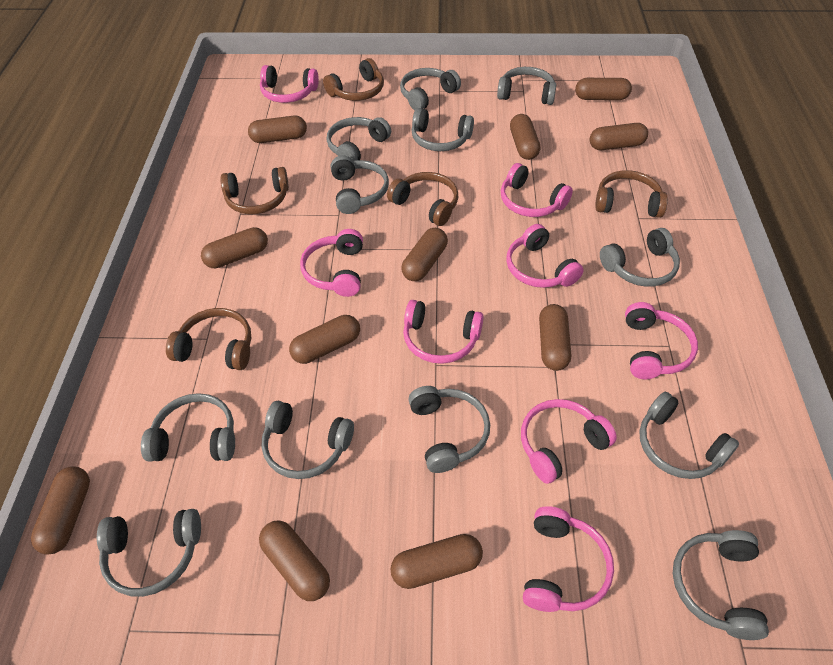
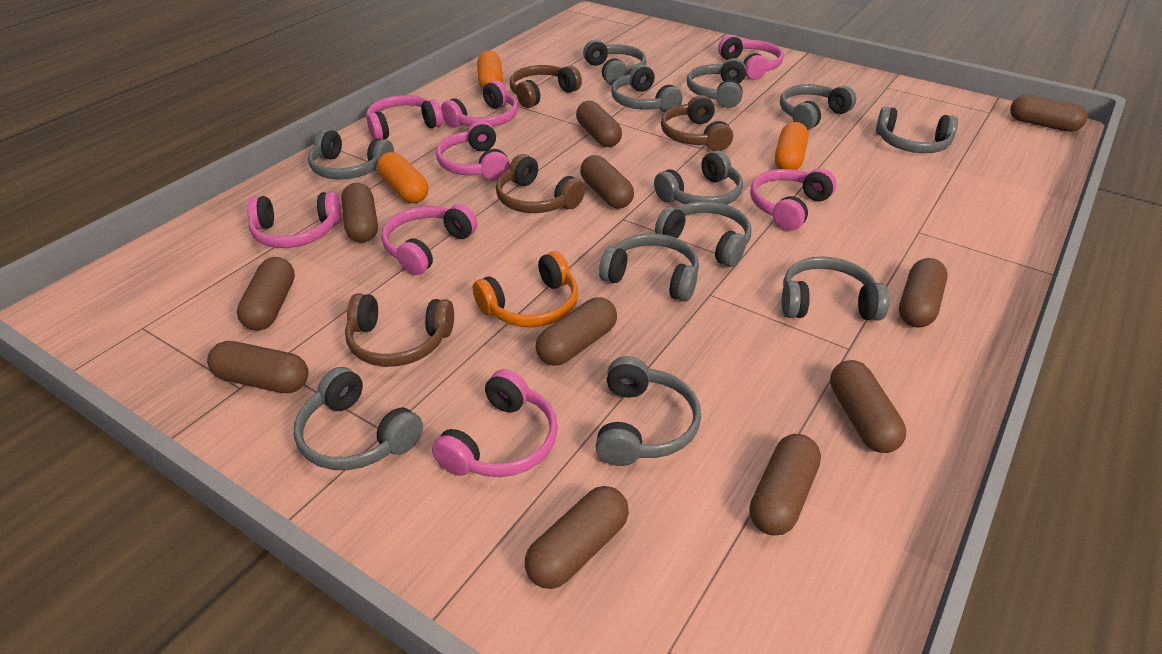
brown headphones: 5 -> 4
orange capsule: 0 -> 3
orange headphones: 0 -> 1

